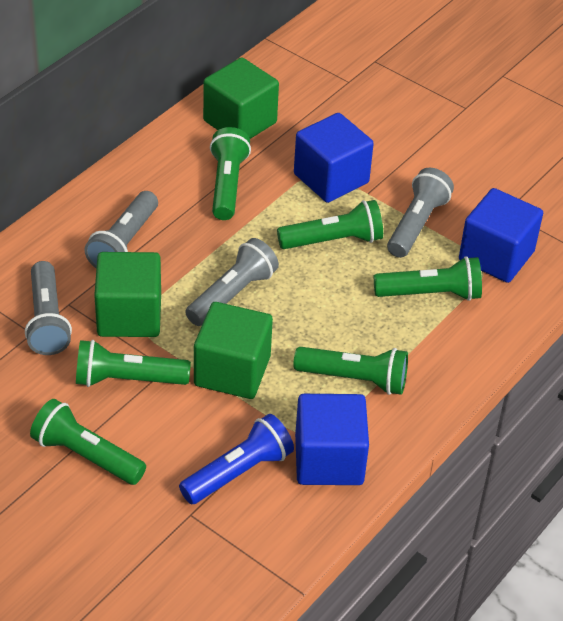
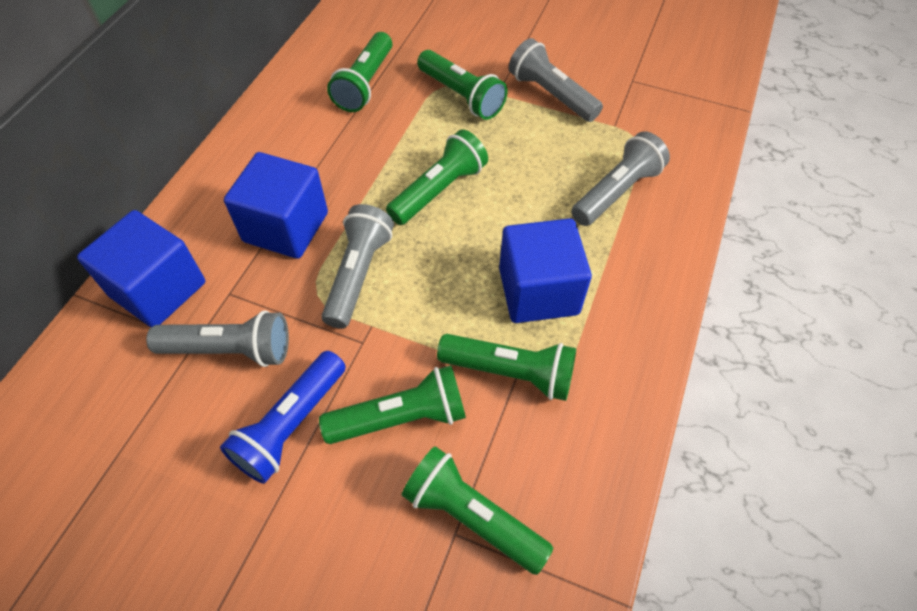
green cube: 3 -> 0

